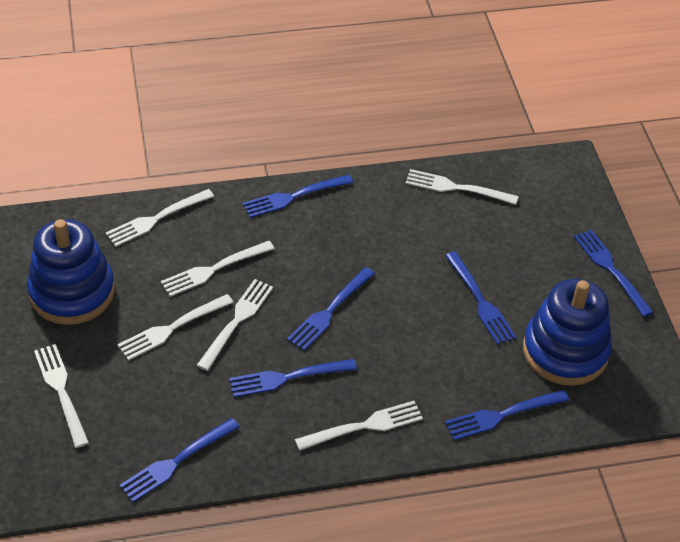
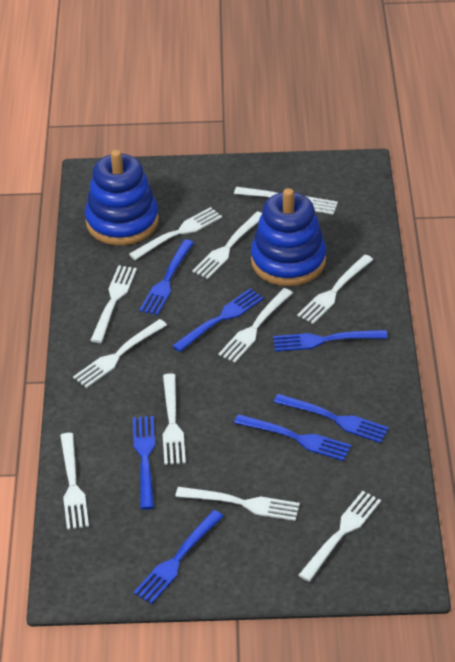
white fork: 7 -> 11

